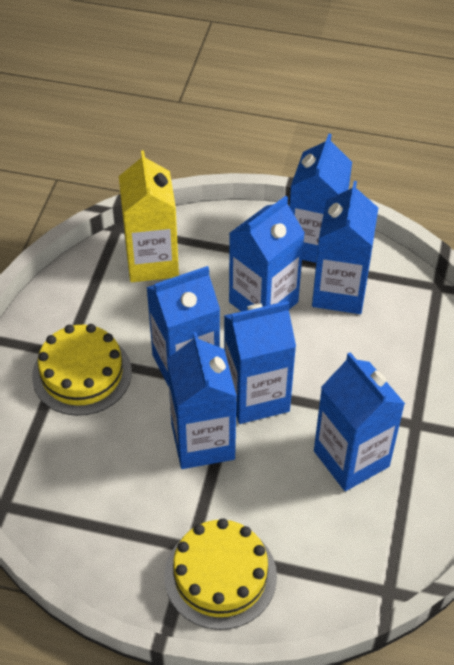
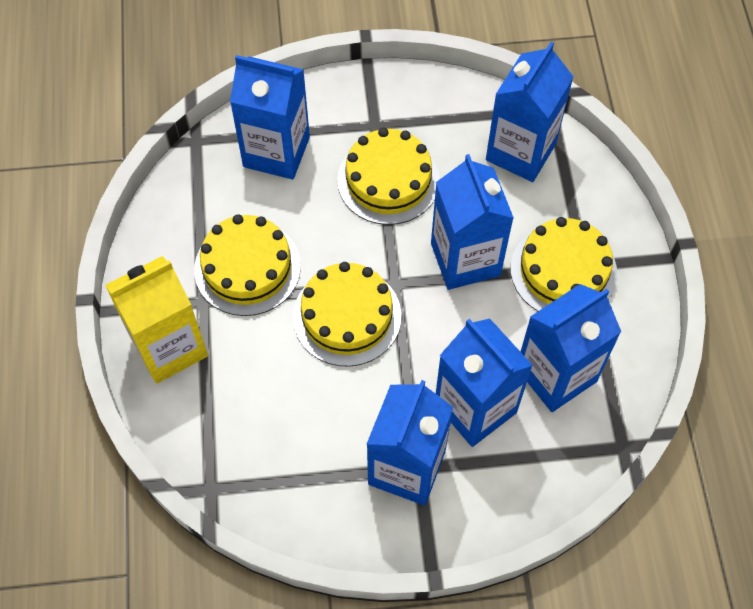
blue carton: 7 -> 6
yellow cake: 2 -> 4

